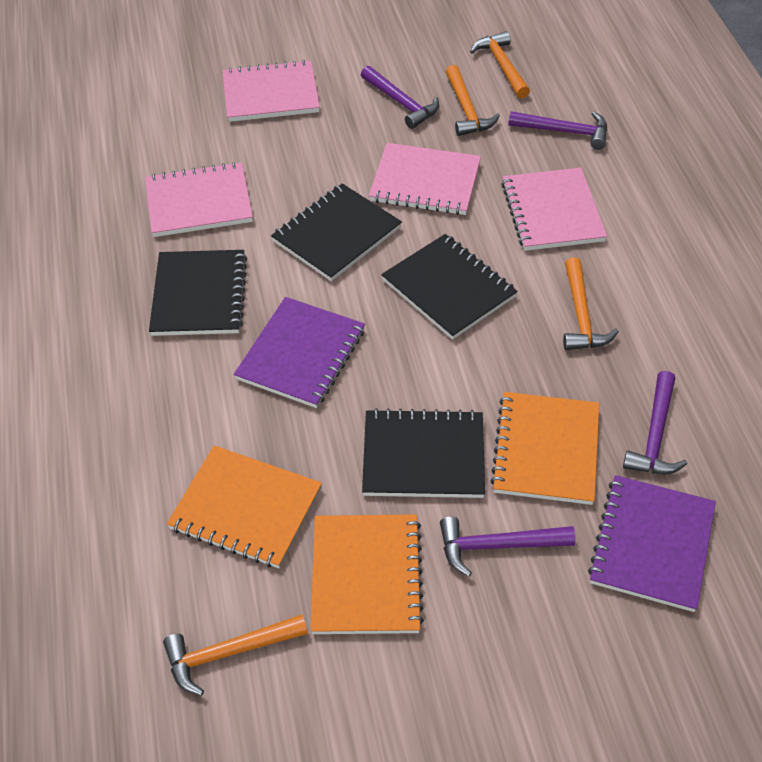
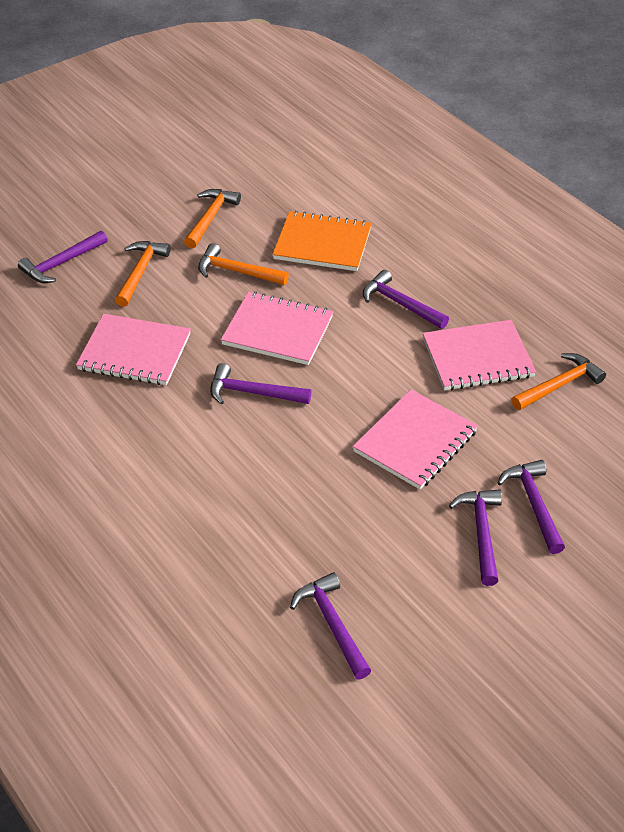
black notebook: 4 -> 0
orange notebook: 3 -> 1
purple hammer: 4 -> 6
purple notebook: 2 -> 0

